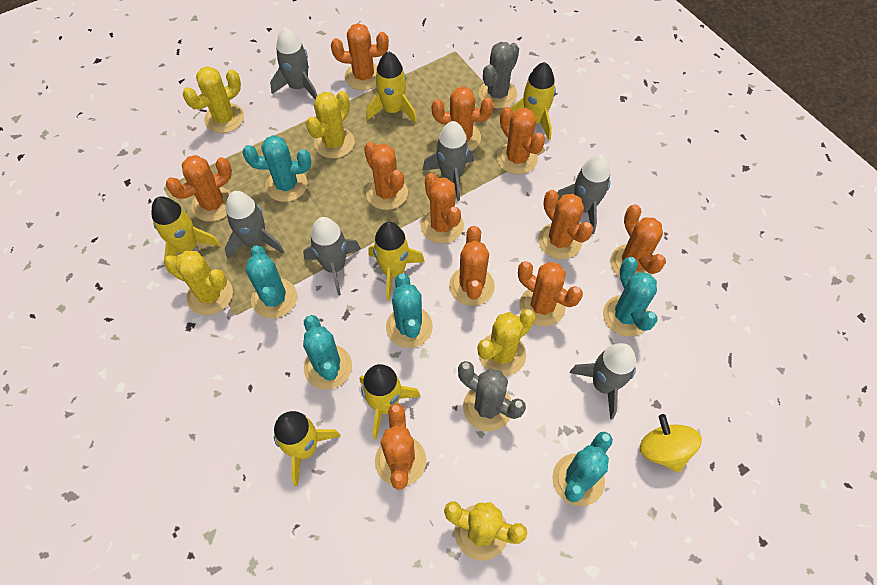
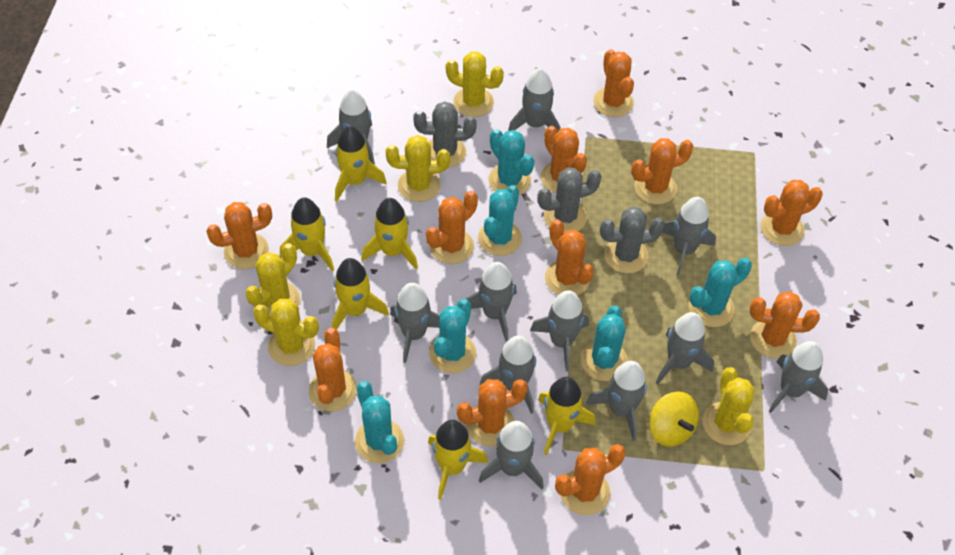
grey cactus: 2 -> 3
grey rocket: 6 -> 11

